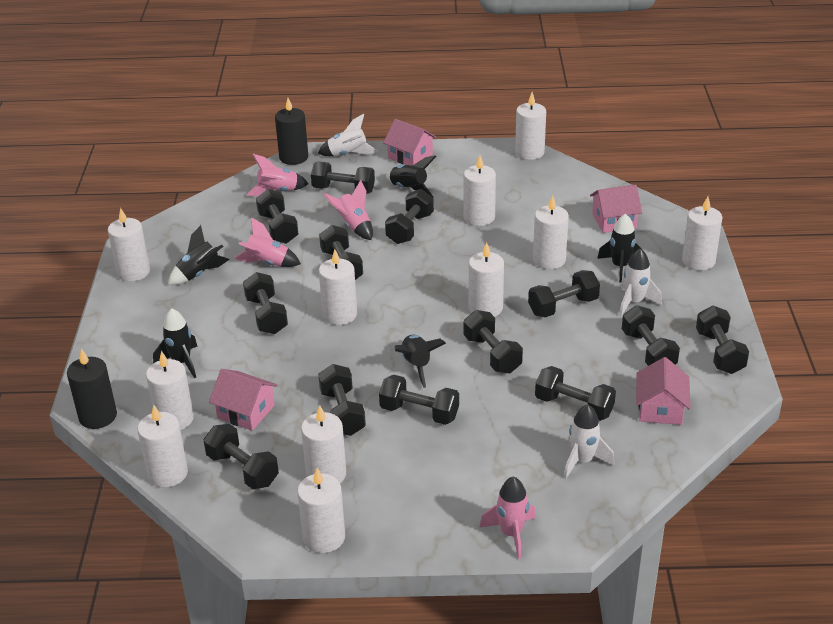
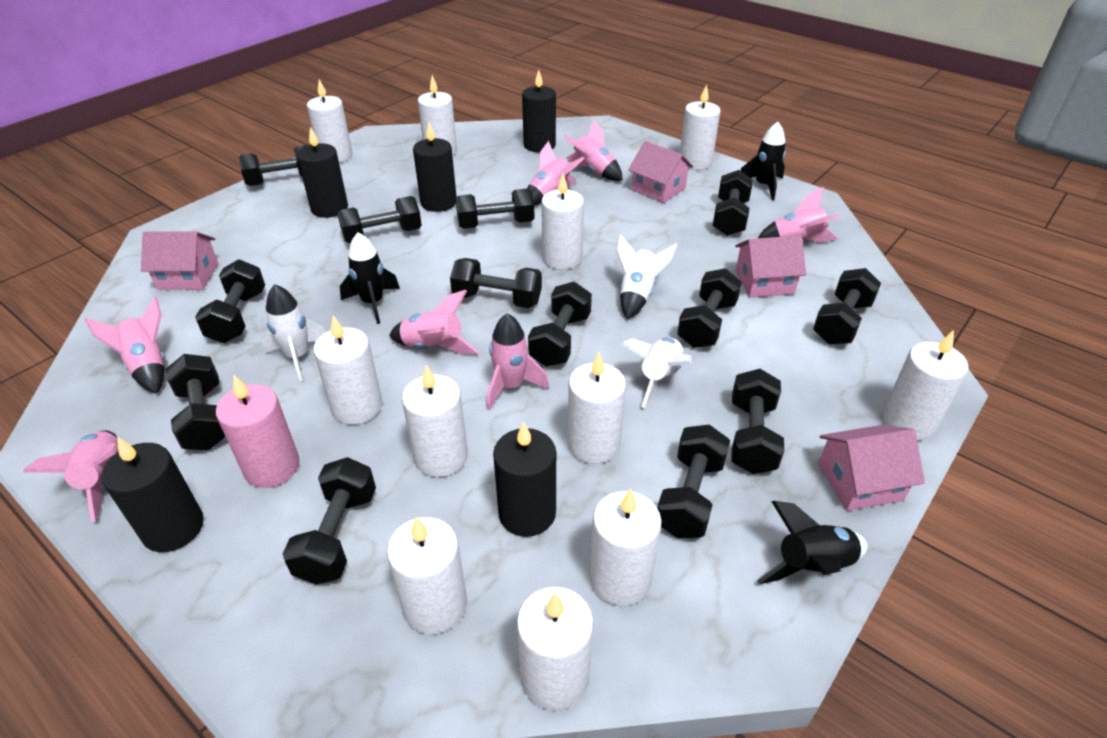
black candle: 2 -> 5
black rocket: 5 -> 3
pink candle: 0 -> 1
pink rocket: 4 -> 7

